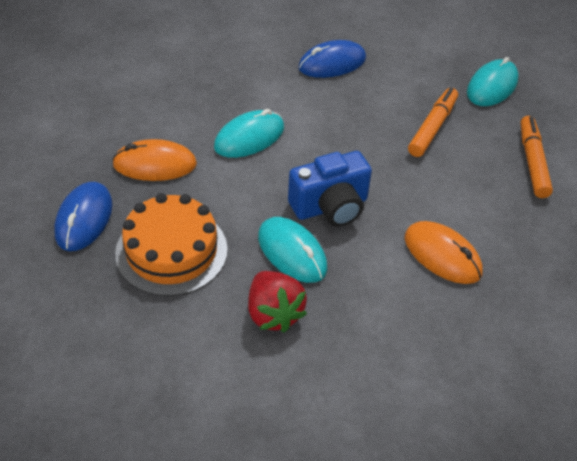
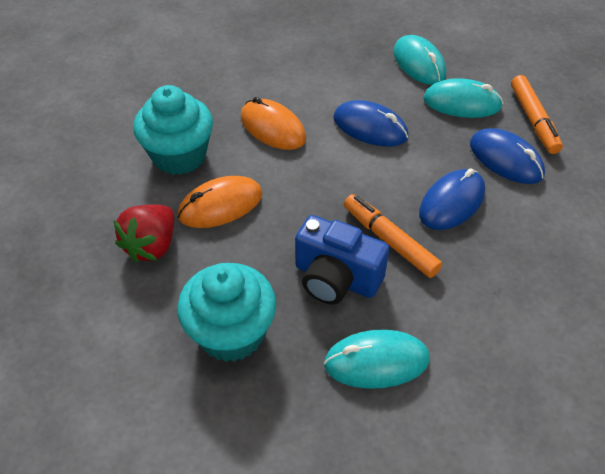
blue mouse: 2 -> 3
orange cake: 1 -> 0
turquoise cupcake: 0 -> 2

